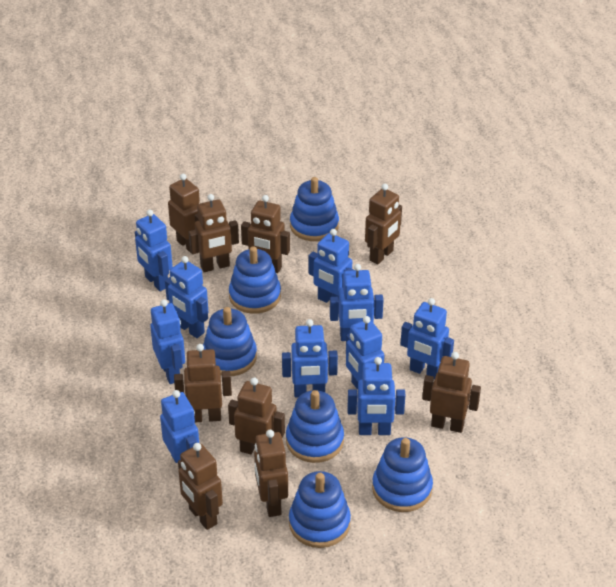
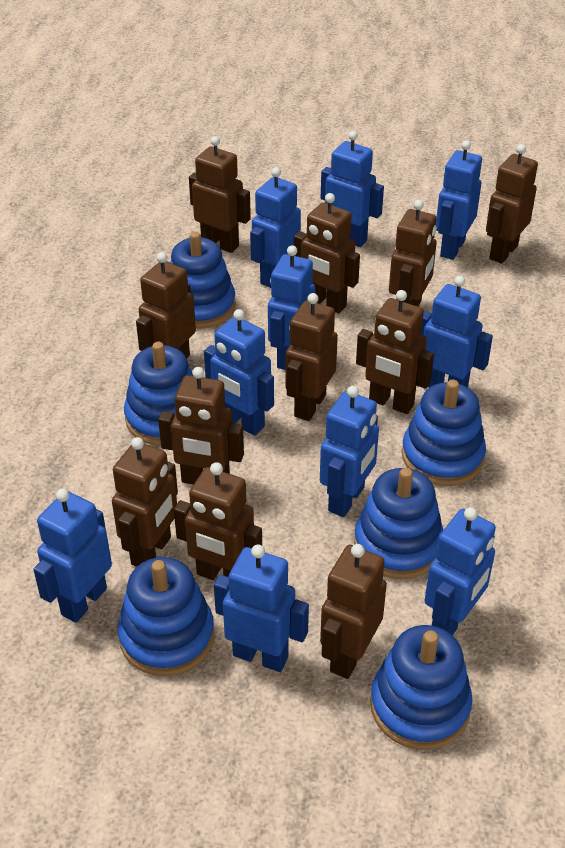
brown robot: 9 -> 11

